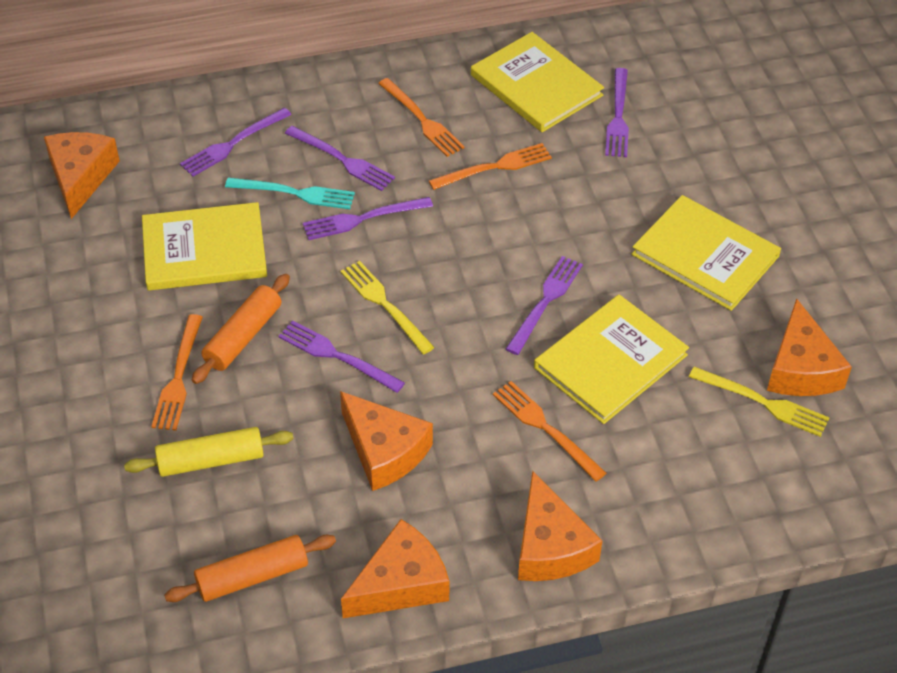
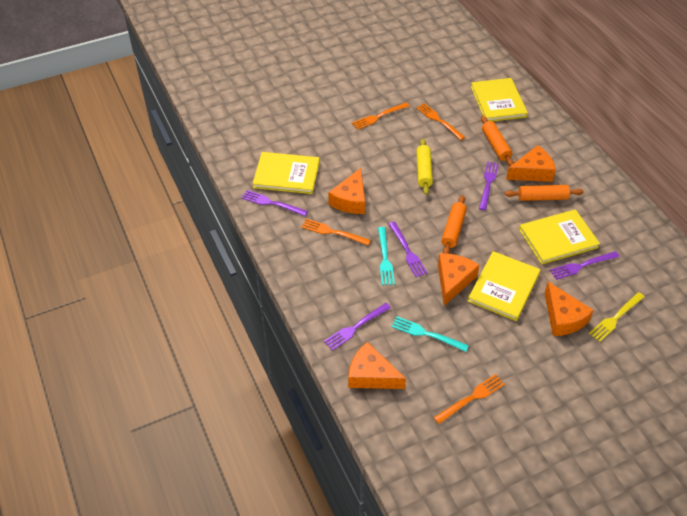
orange rolling pin: 2 -> 3
purple fork: 6 -> 5
turquoise fork: 1 -> 2
yellow fork: 2 -> 1

